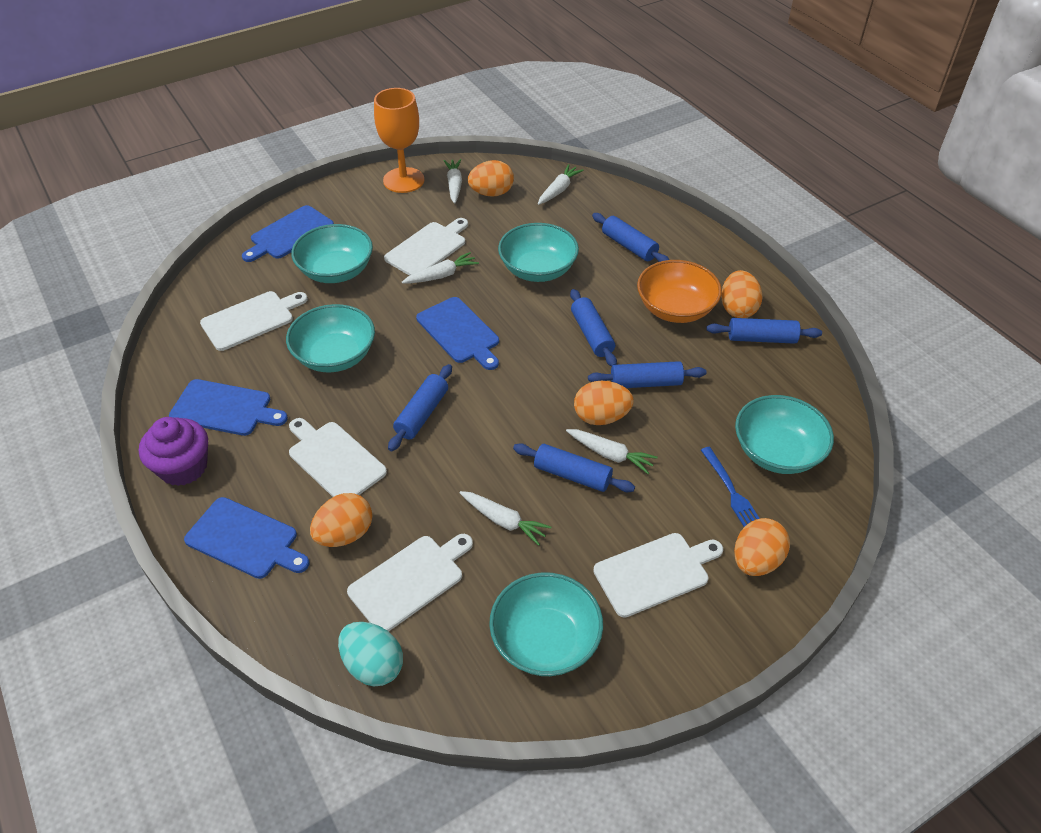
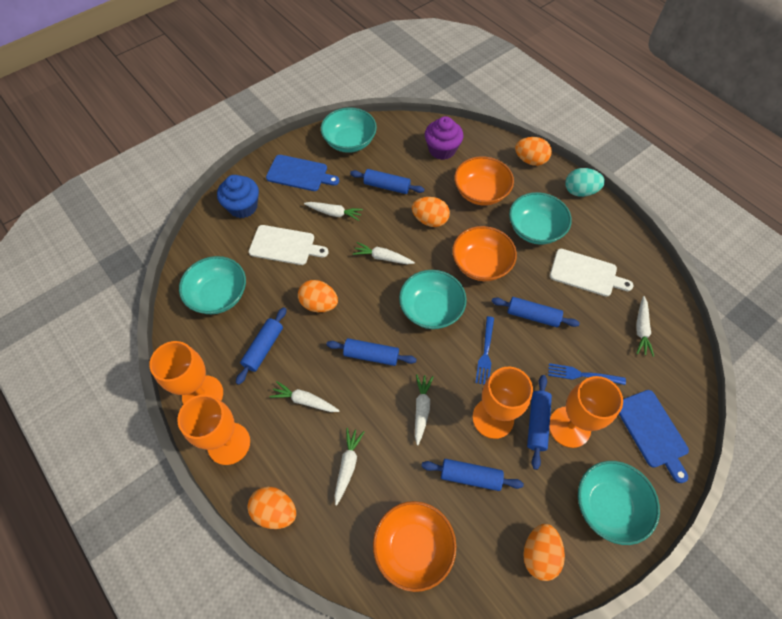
blue cupcake: 0 -> 1
blue cutting board: 4 -> 2
blue fork: 1 -> 2
orange bowl: 1 -> 3
orange goblet: 1 -> 4
white carrot: 5 -> 6
white cutting board: 5 -> 2

